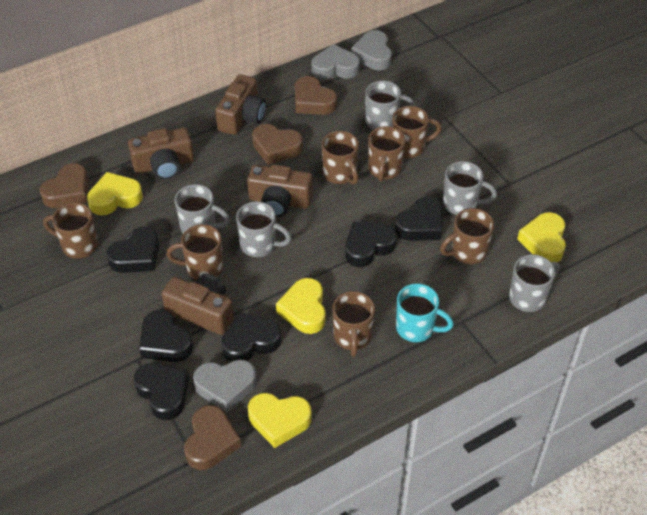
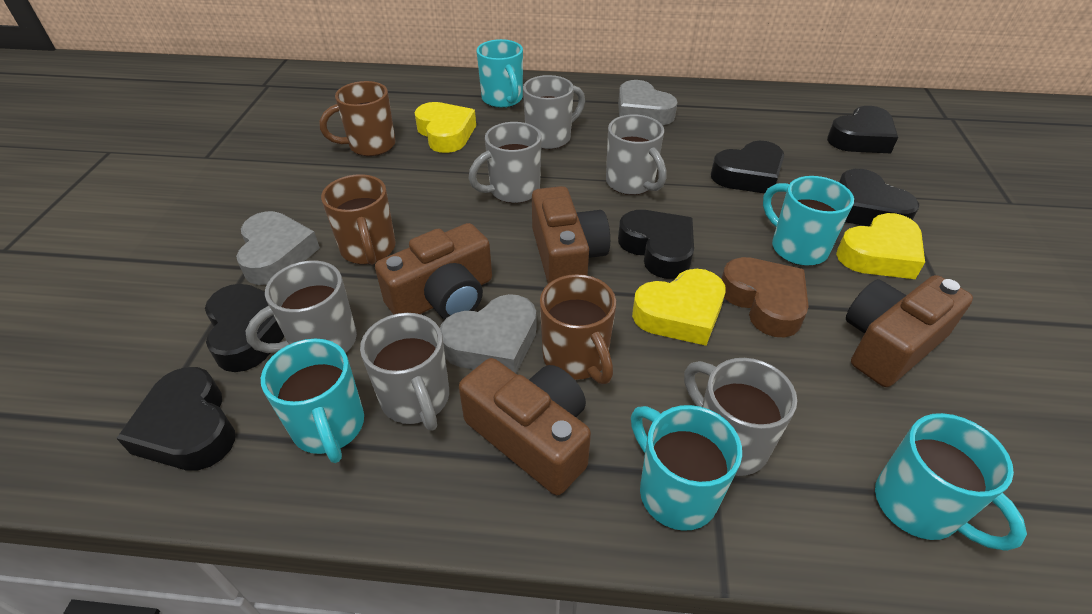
brown heart: 4 -> 1
brown mug: 7 -> 3
grey mug: 5 -> 6
turquoise mug: 1 -> 5
yellow heart: 4 -> 3

